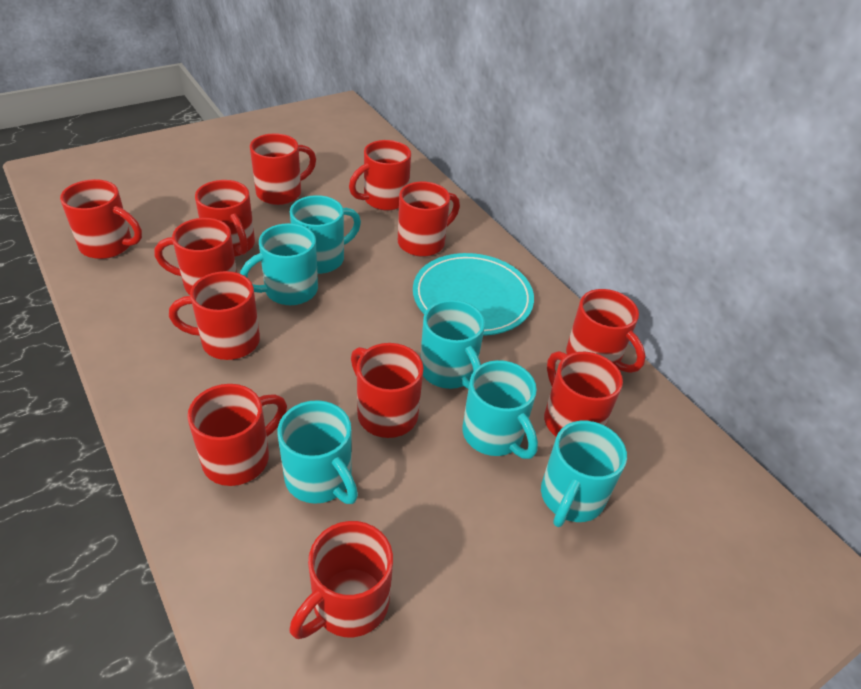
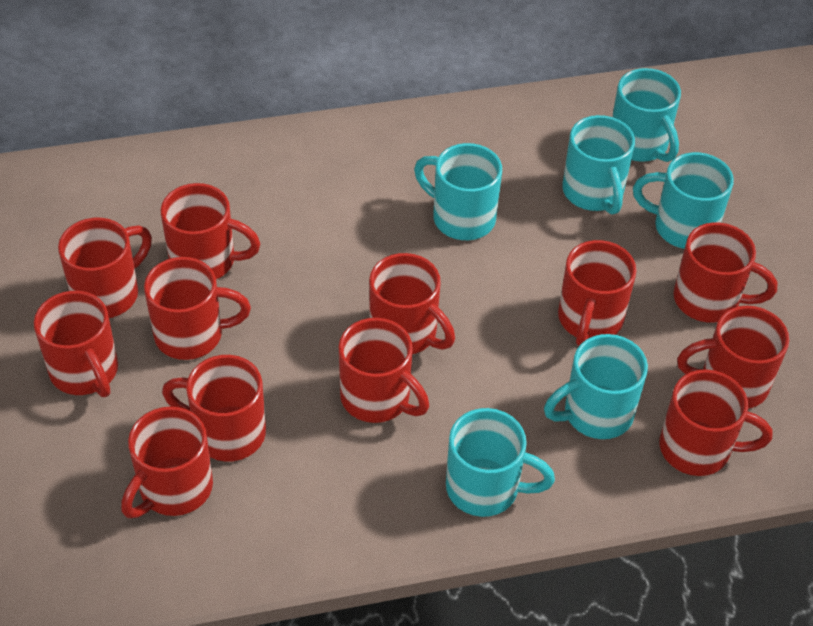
turquoise plate: 1 -> 0

